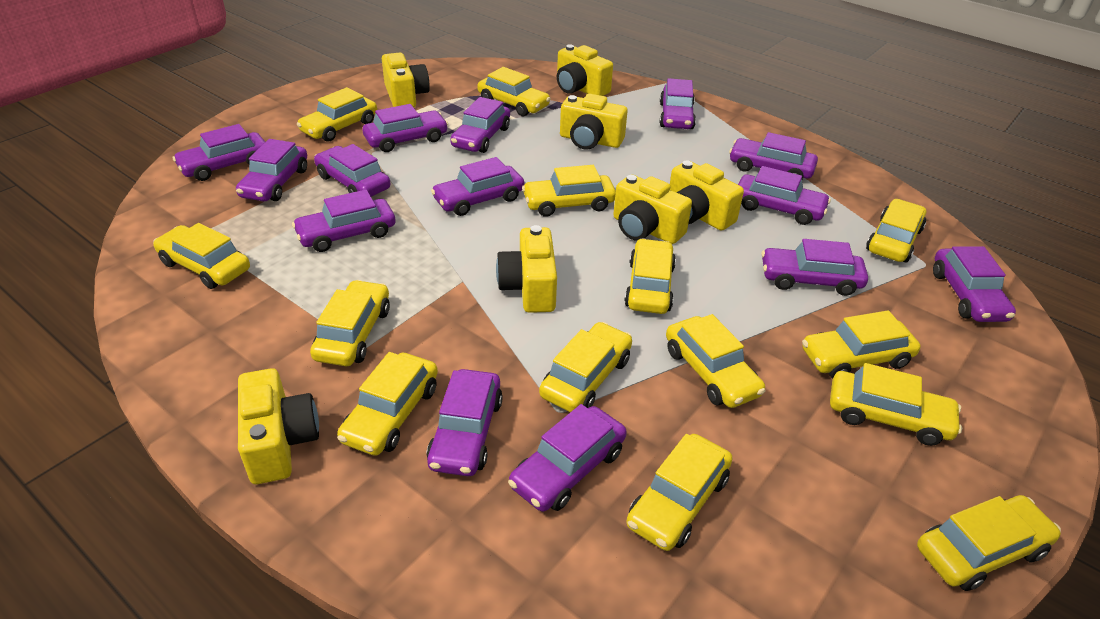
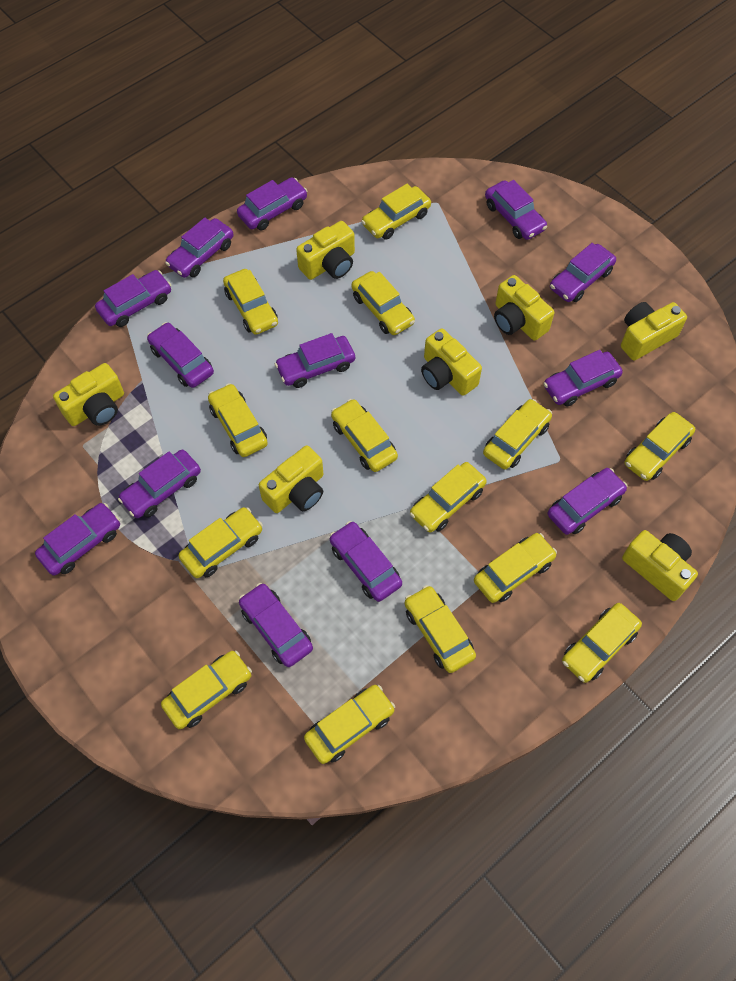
purple car: 14 -> 13

